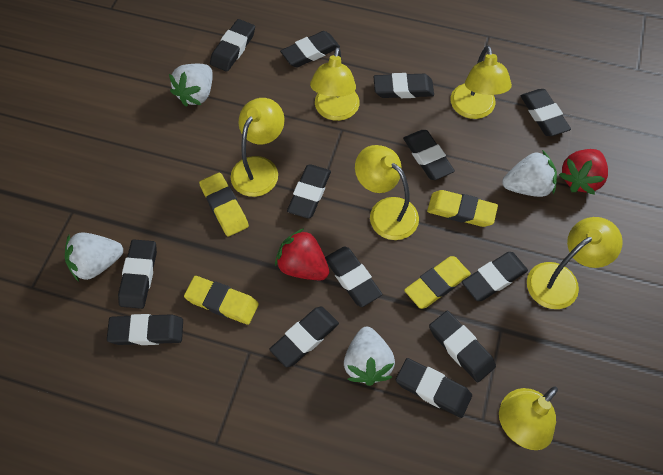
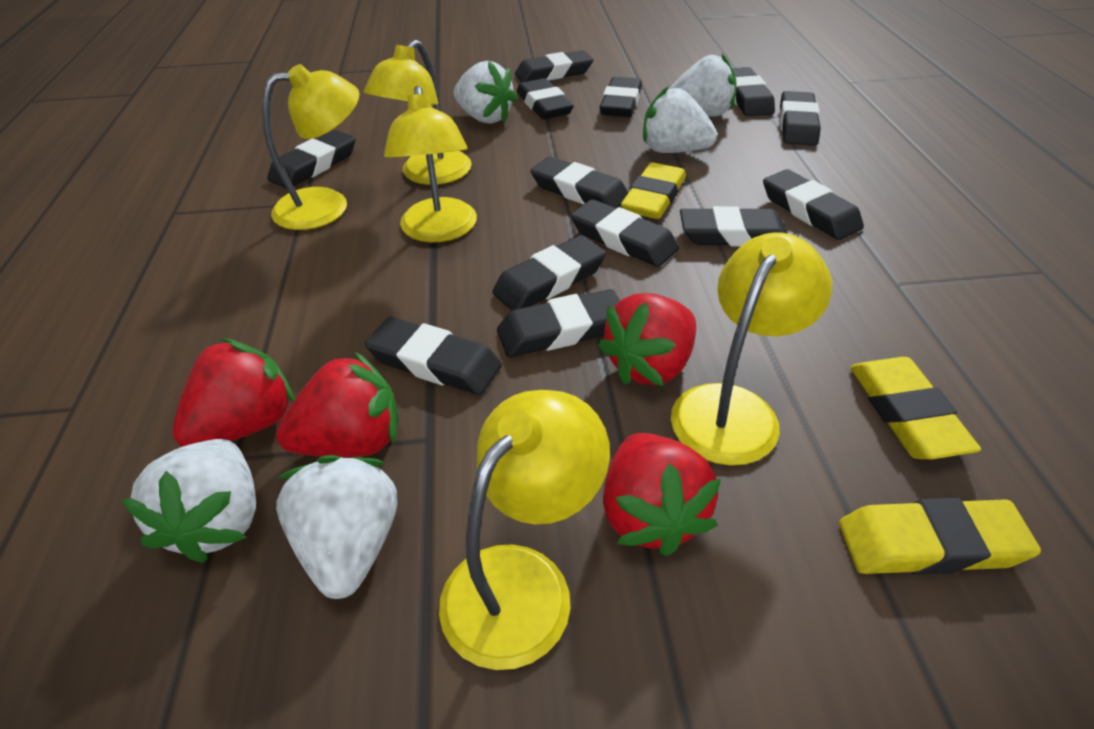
red strawberry: 2 -> 4
white strawberry: 4 -> 5
yellow eraser: 4 -> 3
yellow lamp: 6 -> 5

